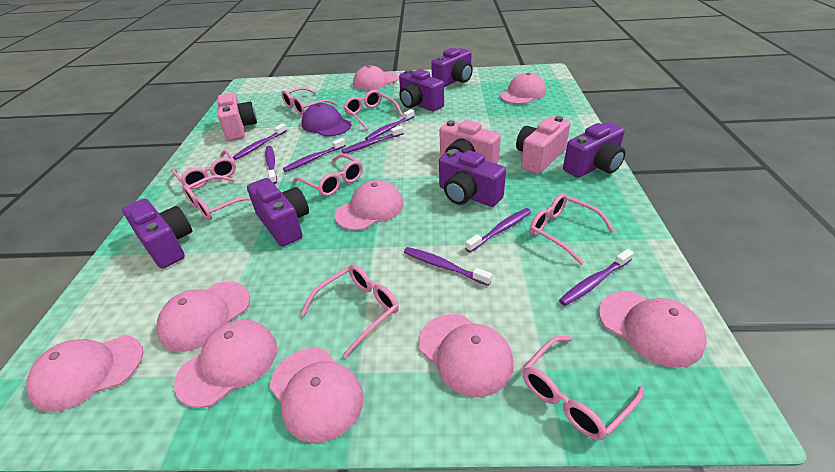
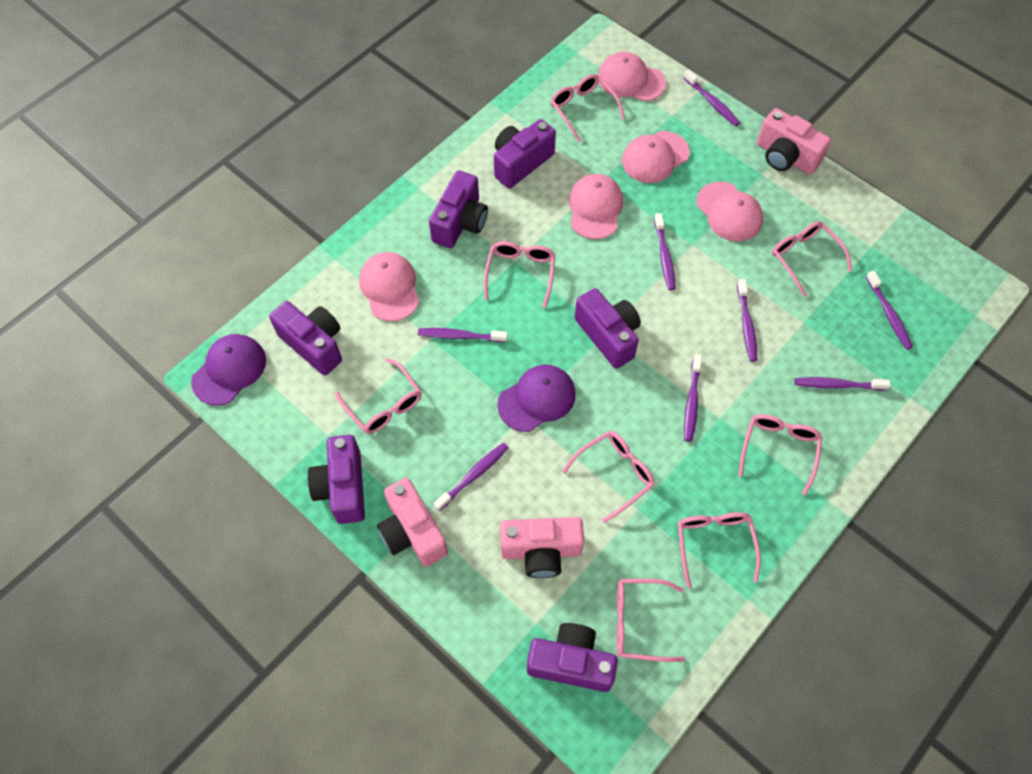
pink cap: 9 -> 5
purple cap: 1 -> 2

